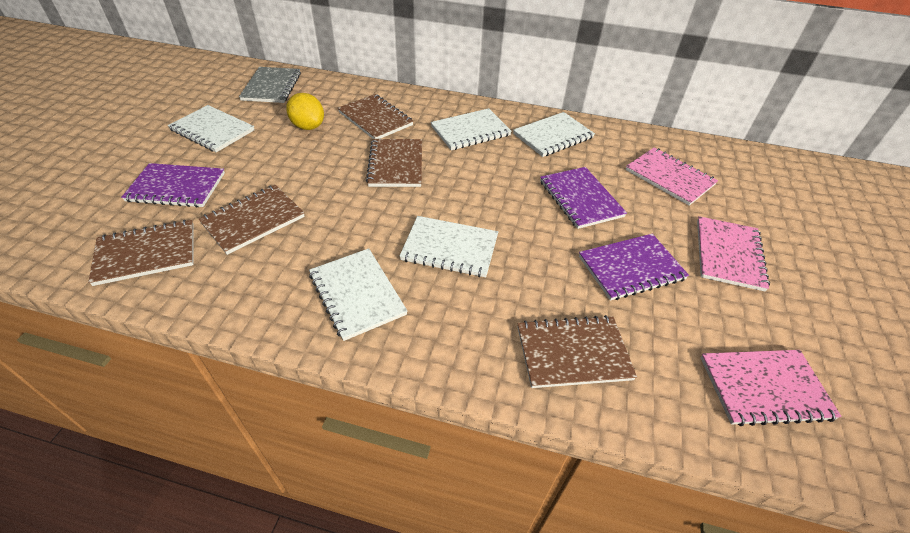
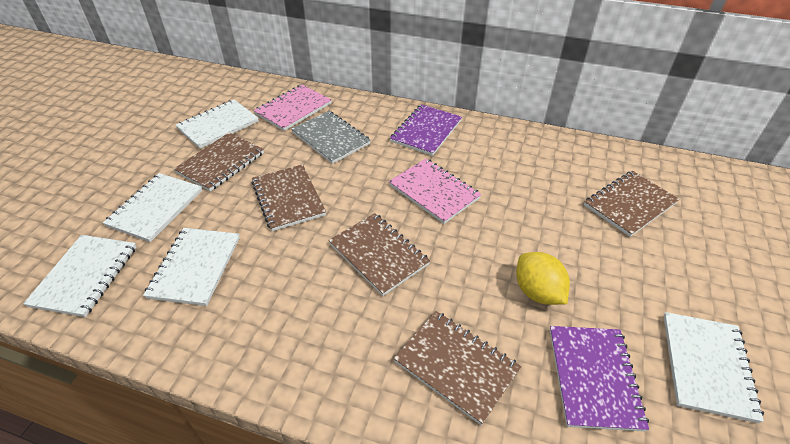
pink notebook: 3 -> 2
purple notebook: 3 -> 2

